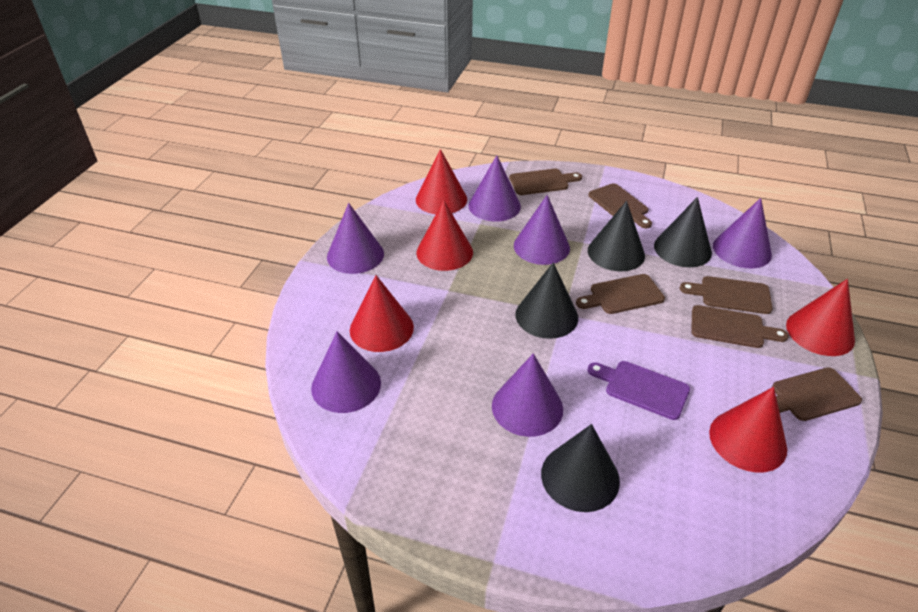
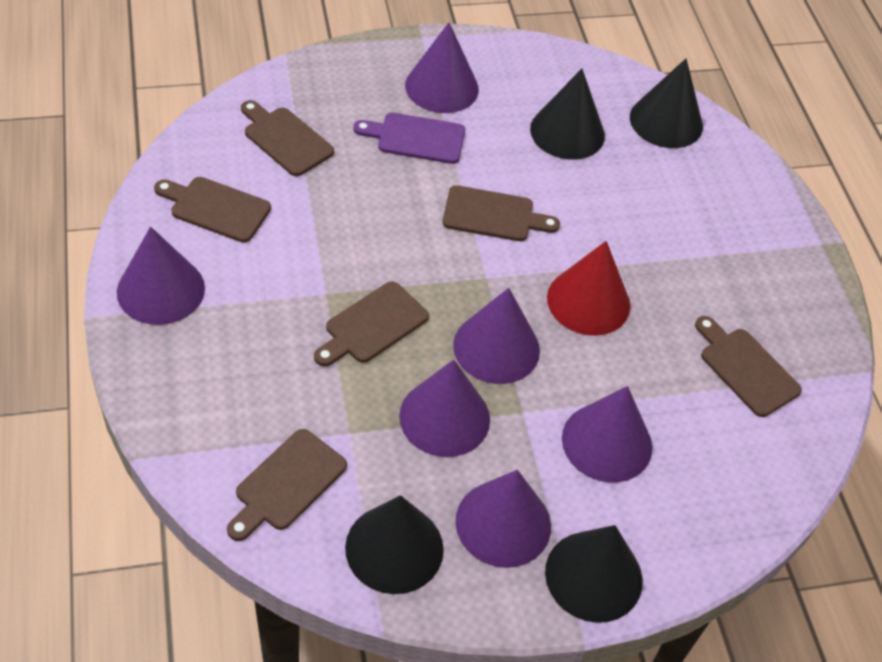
red cone: 5 -> 1

